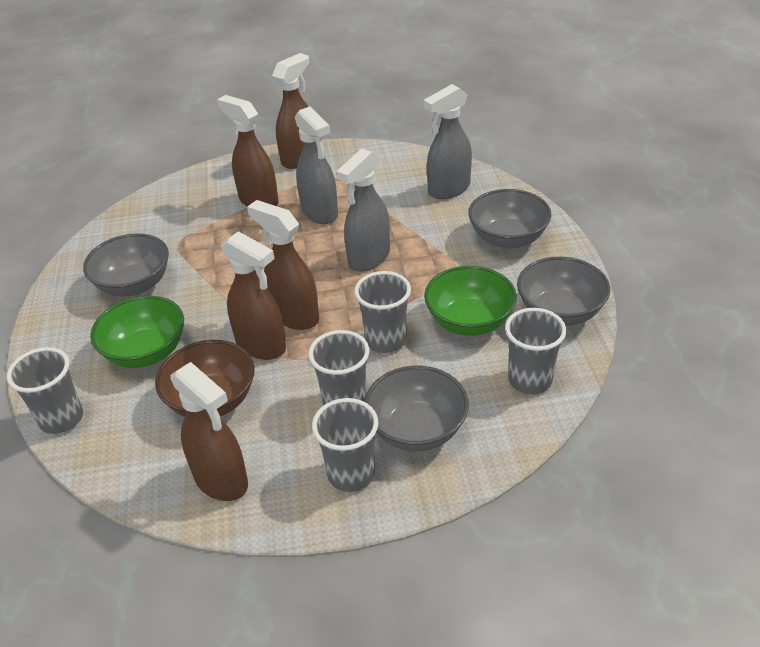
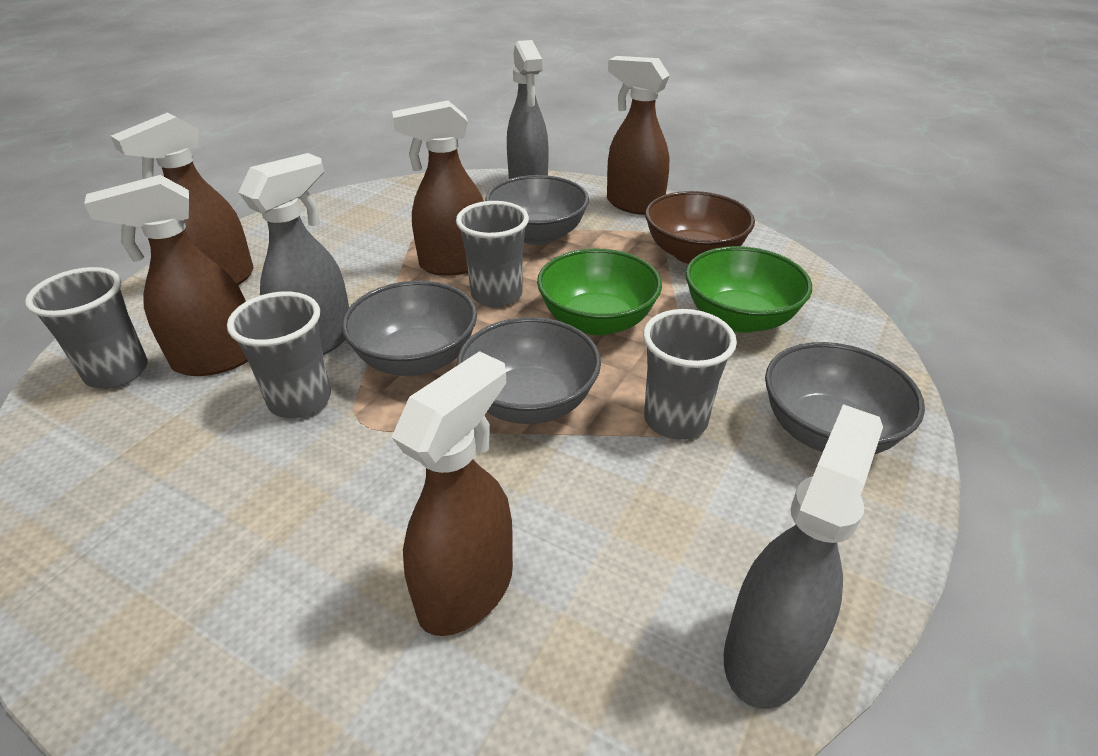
grey cup: 5 -> 4

